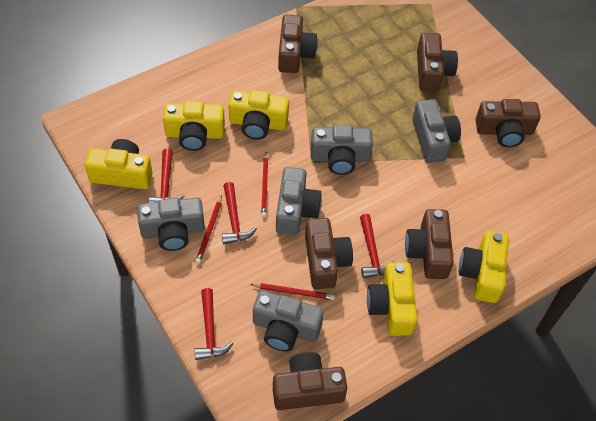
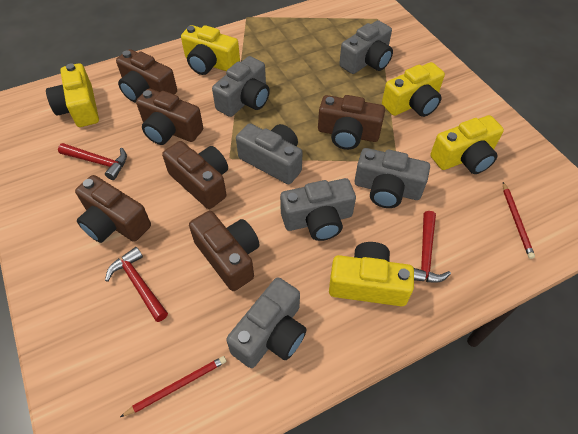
grey camera: 5 -> 6
red hammer: 4 -> 3
red pencil: 3 -> 2

